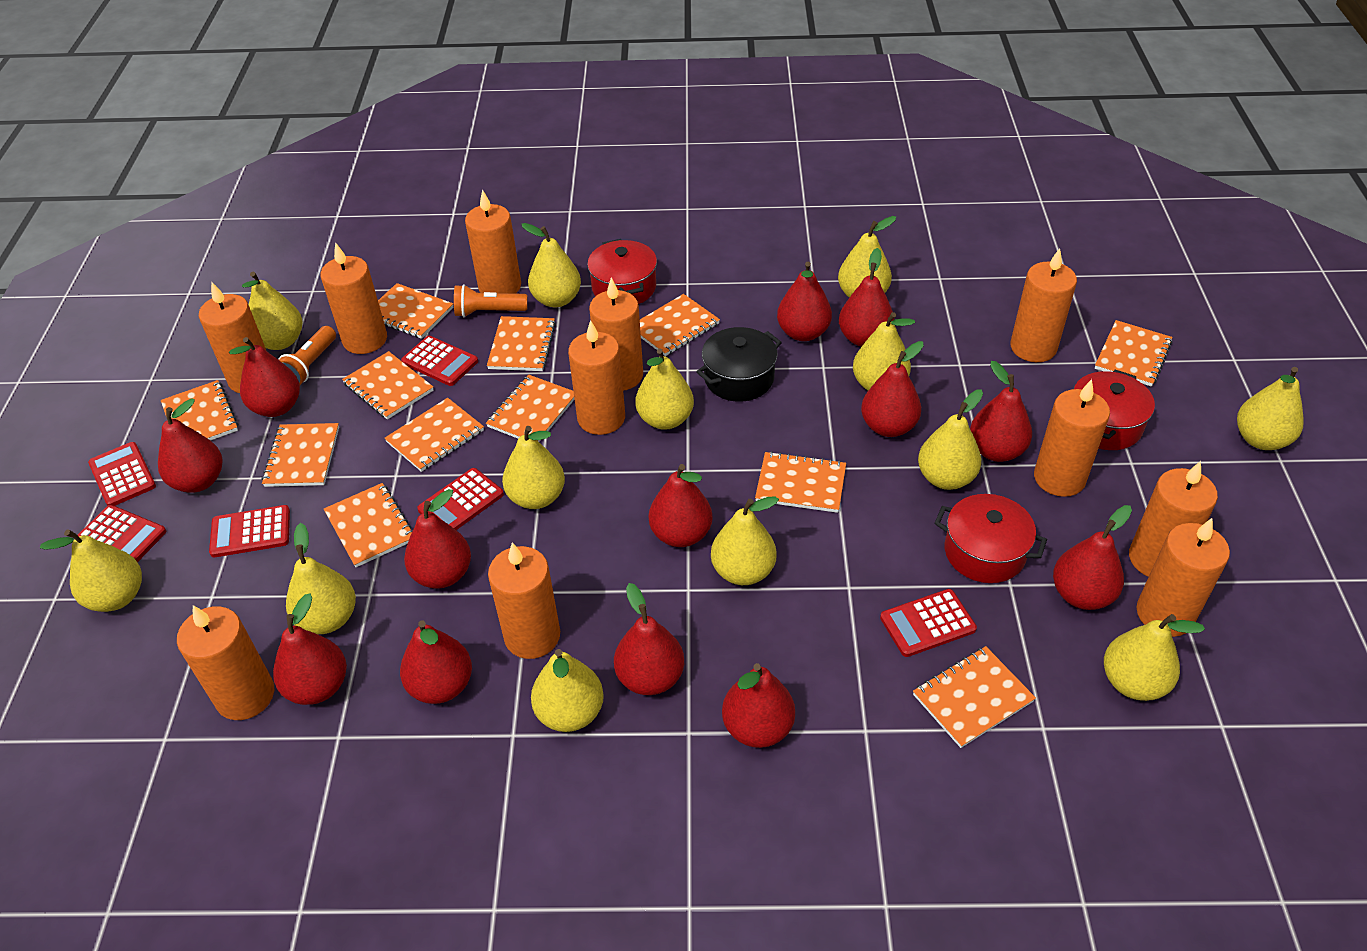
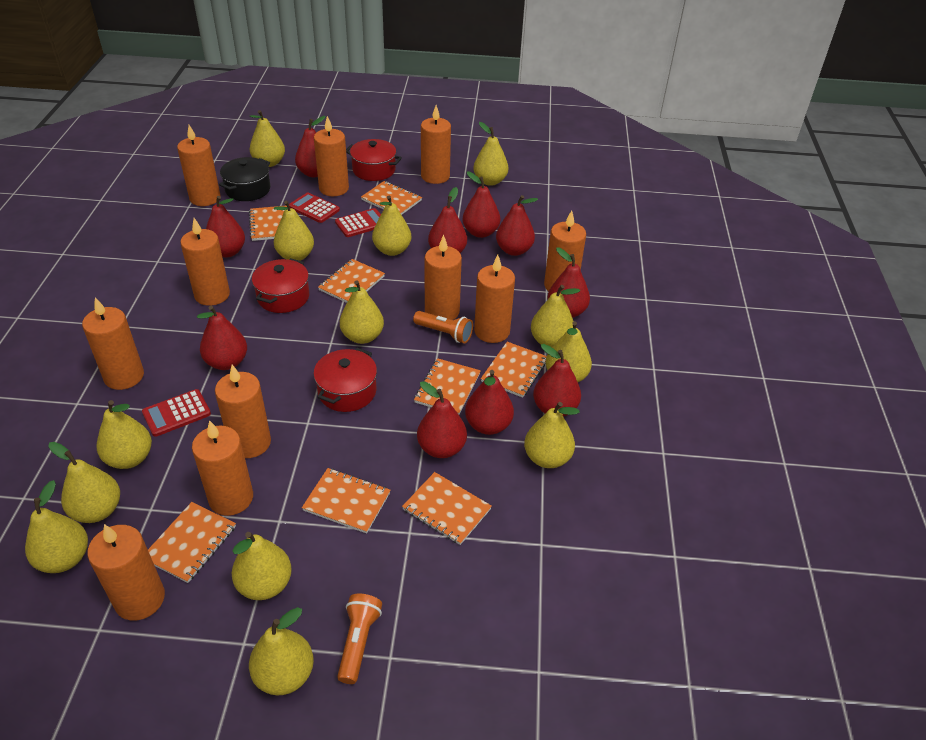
orange notebook: 12 -> 8
red calculator: 6 -> 3
red pear: 13 -> 10

